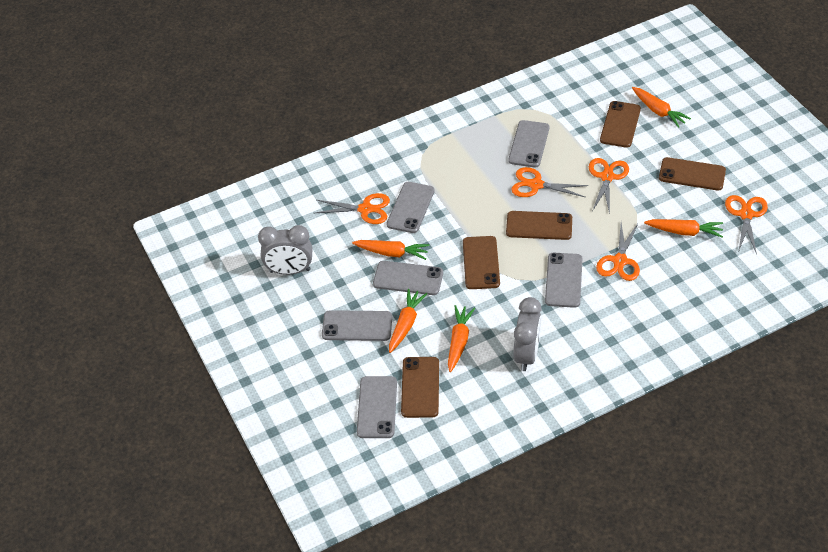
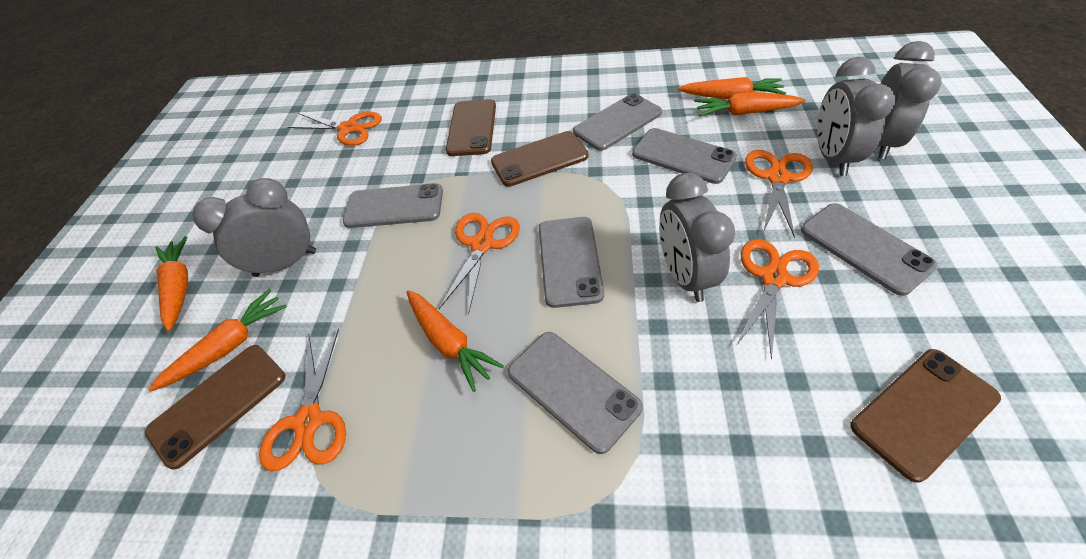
brown phone: 5 -> 4
grey clock: 2 -> 4

